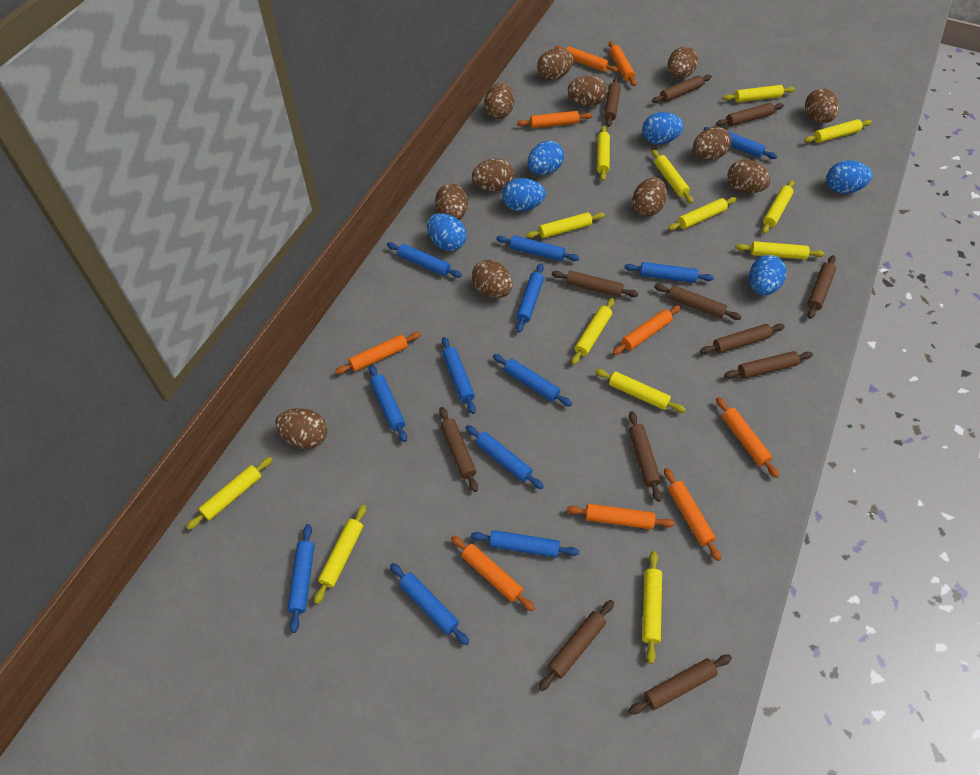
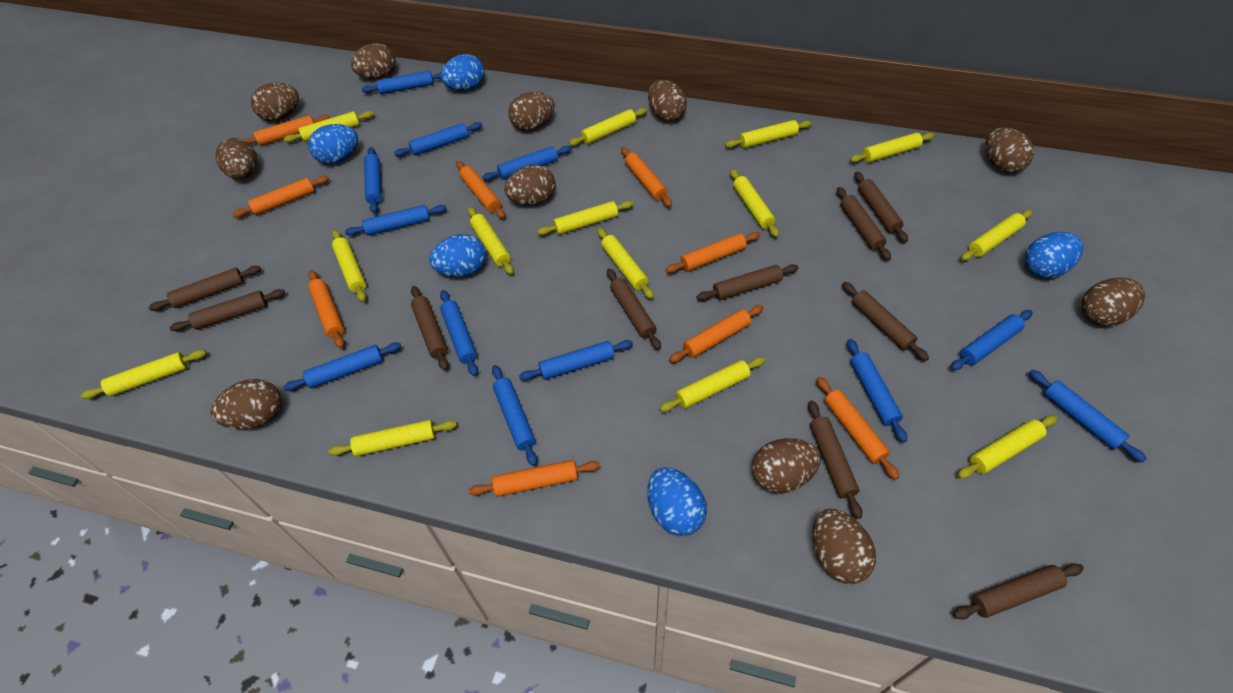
blue egg: 6 -> 5
brown egg: 12 -> 11
brown rolling pin: 12 -> 10
yellow rolling pin: 13 -> 14

